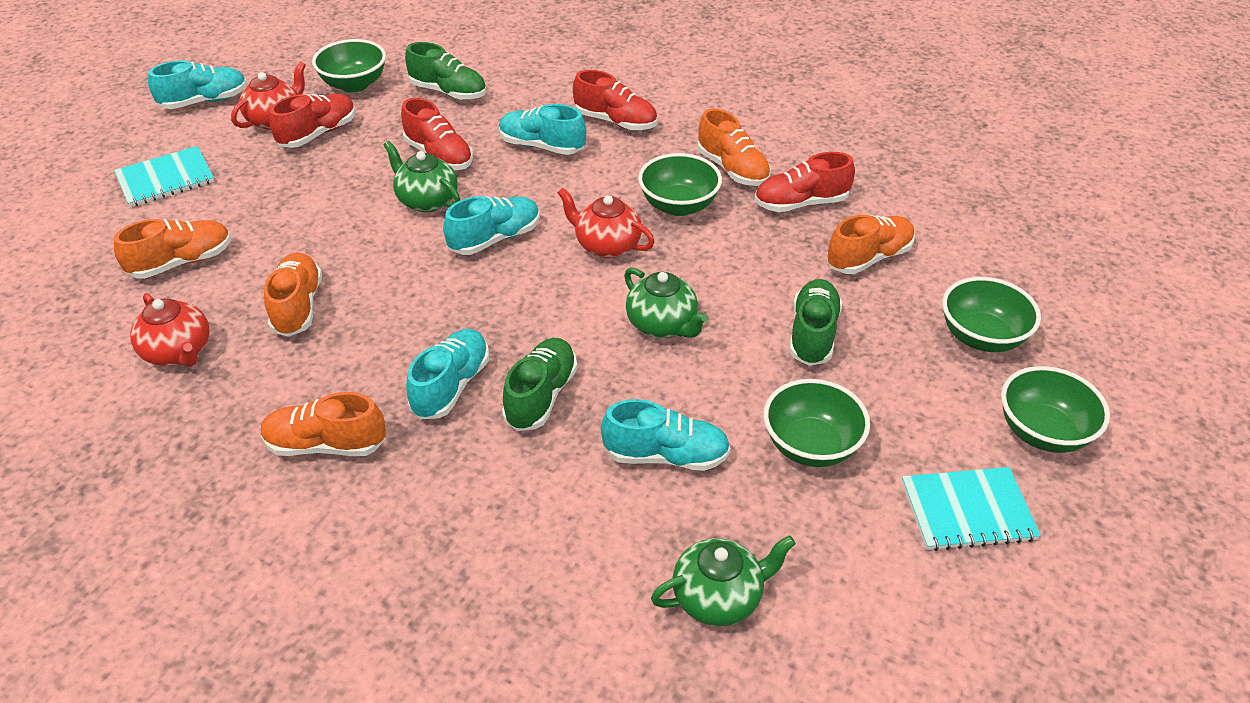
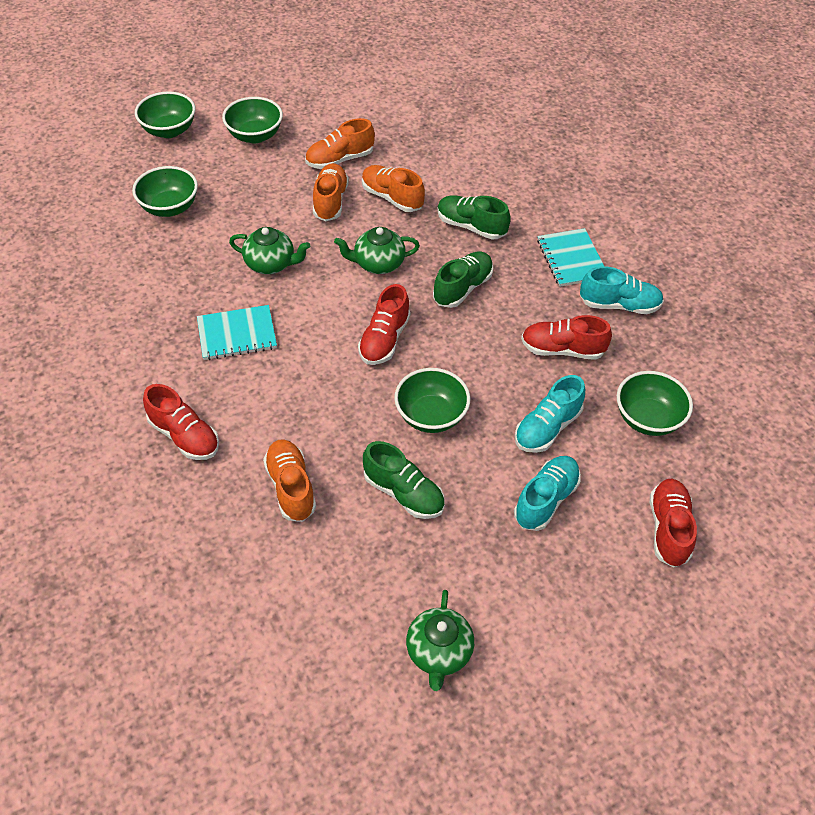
orange shoe: 5 -> 4
red teapot: 3 -> 0
turquoise shoe: 5 -> 3

